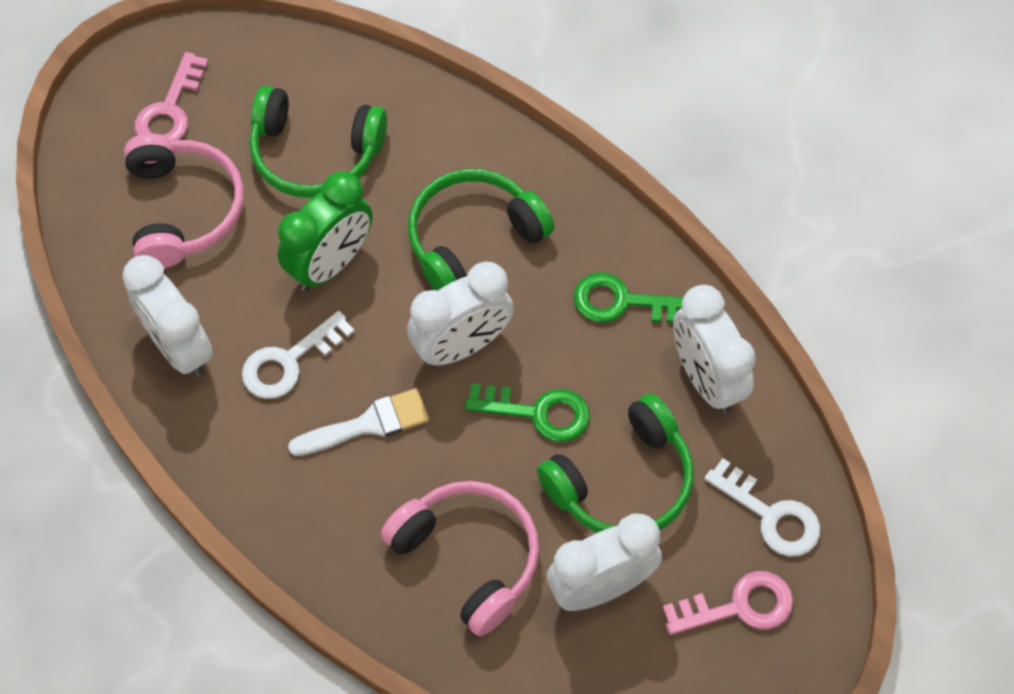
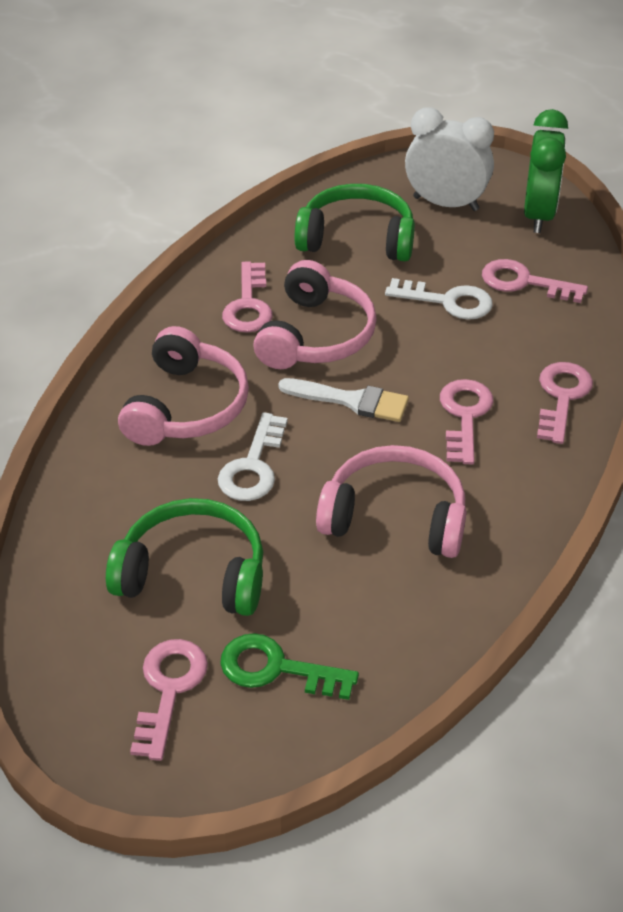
green headphones: 3 -> 2
green key: 2 -> 1
pink headphones: 2 -> 3
pink key: 2 -> 5
white clock: 4 -> 1

